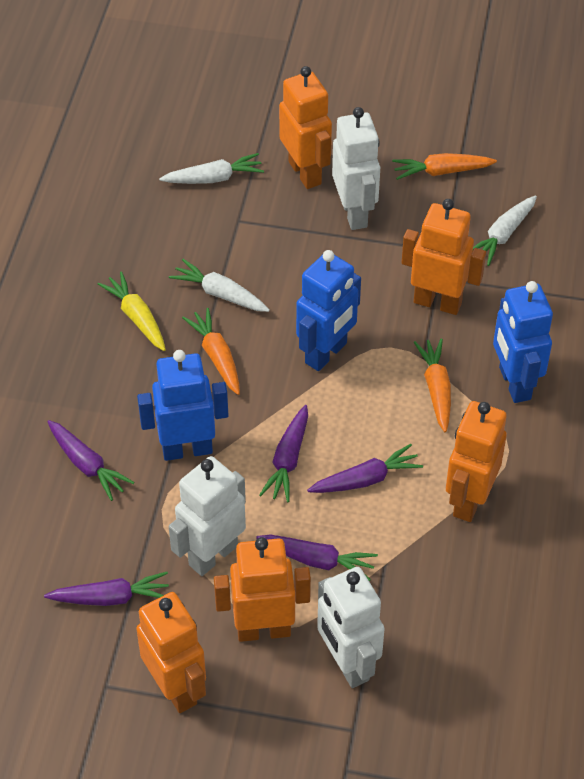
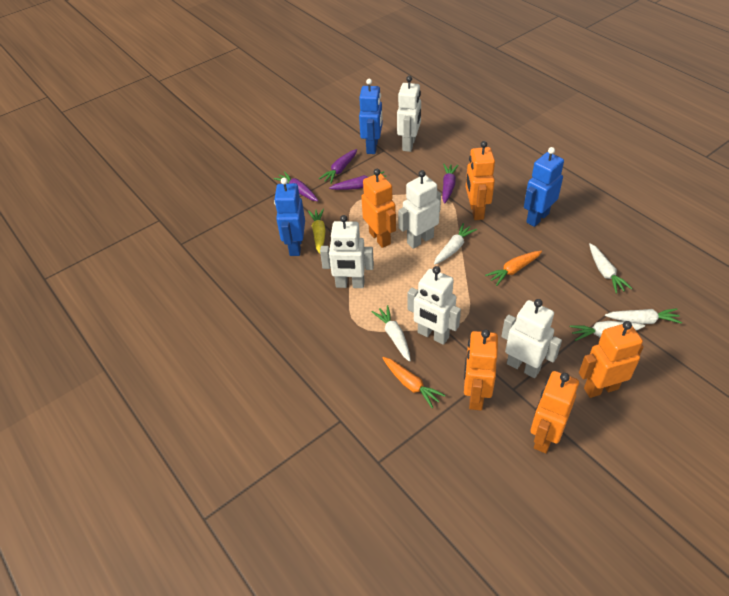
orange carrot: 3 -> 2
purple carrot: 5 -> 4
white carrot: 3 -> 5
white robot: 3 -> 5

